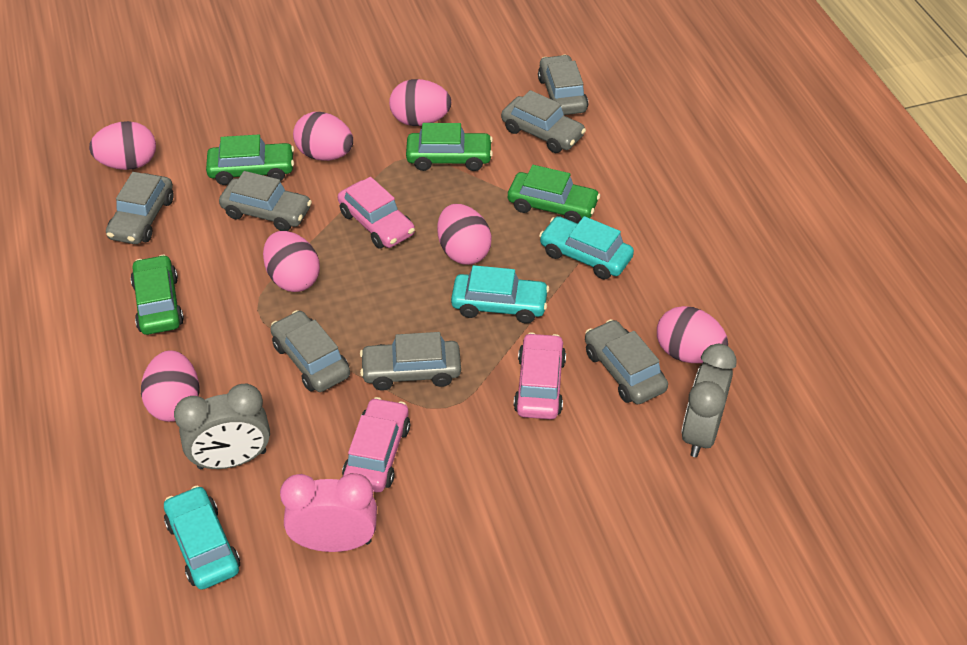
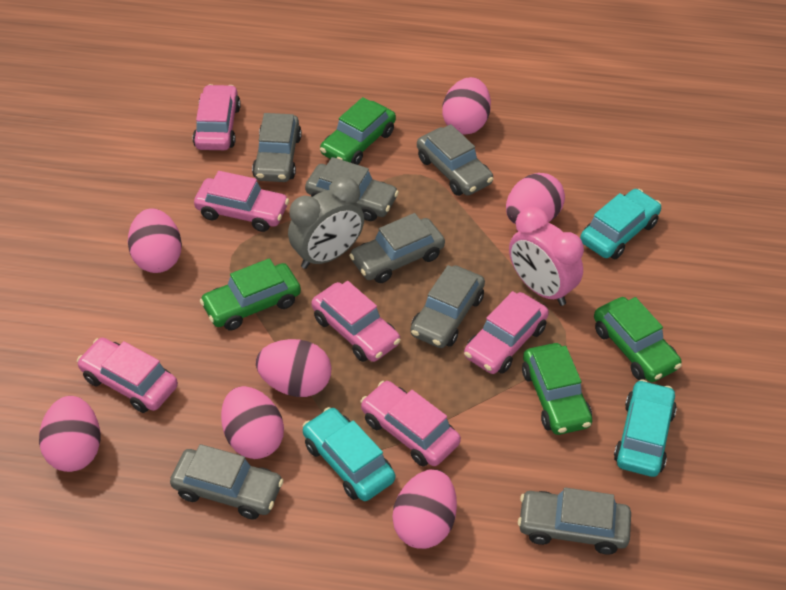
grey clock: 2 -> 1
pink car: 3 -> 6

